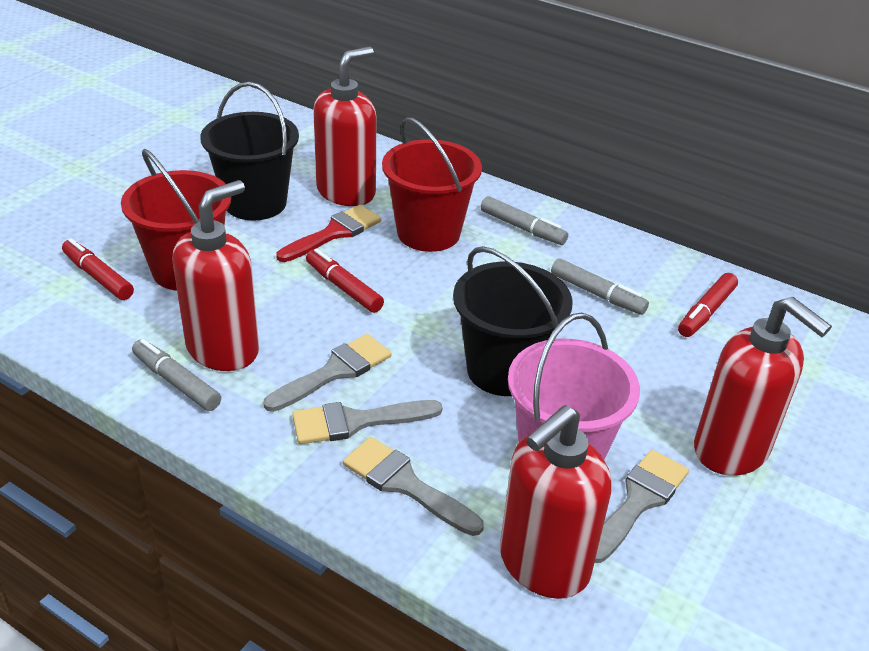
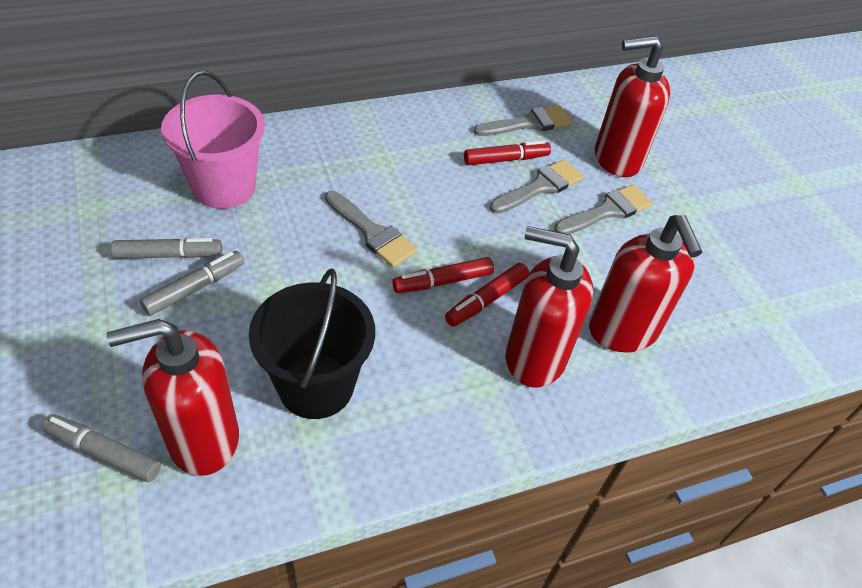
black bucket: 2 -> 1
red brush: 1 -> 0
red bucket: 2 -> 0

